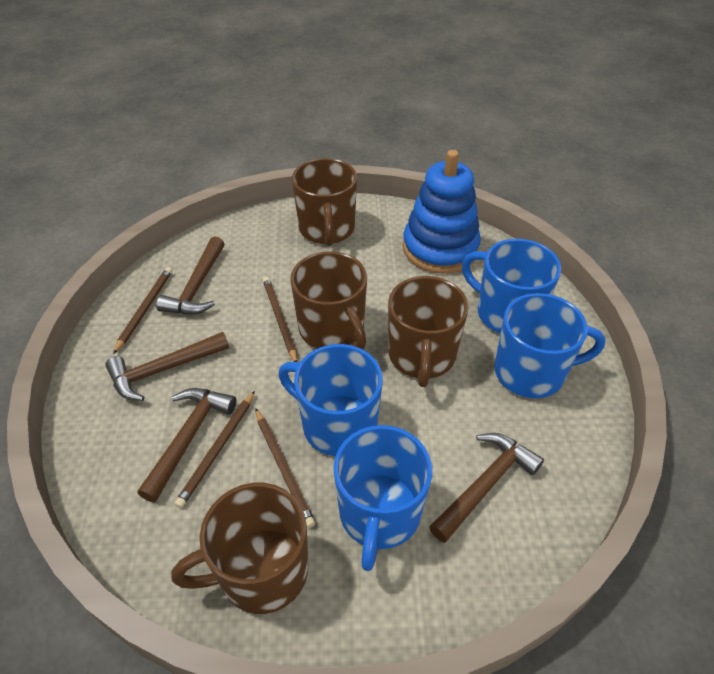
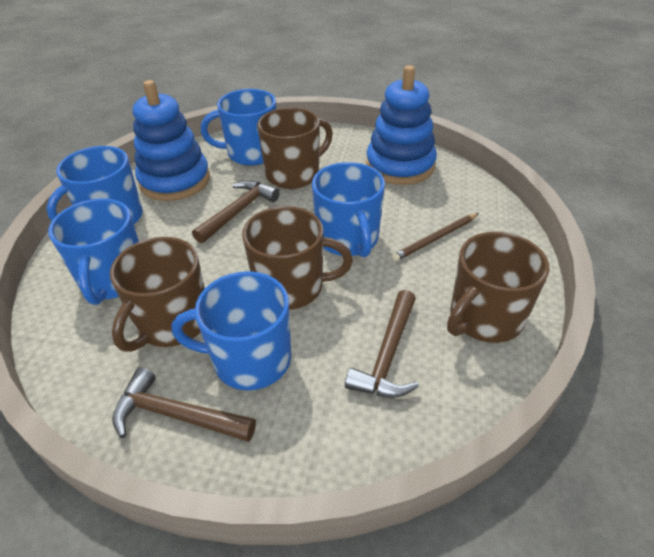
blue mug: 4 -> 5
blue stacking toy: 1 -> 2
brown hammer: 4 -> 3
brown pencil: 4 -> 1

